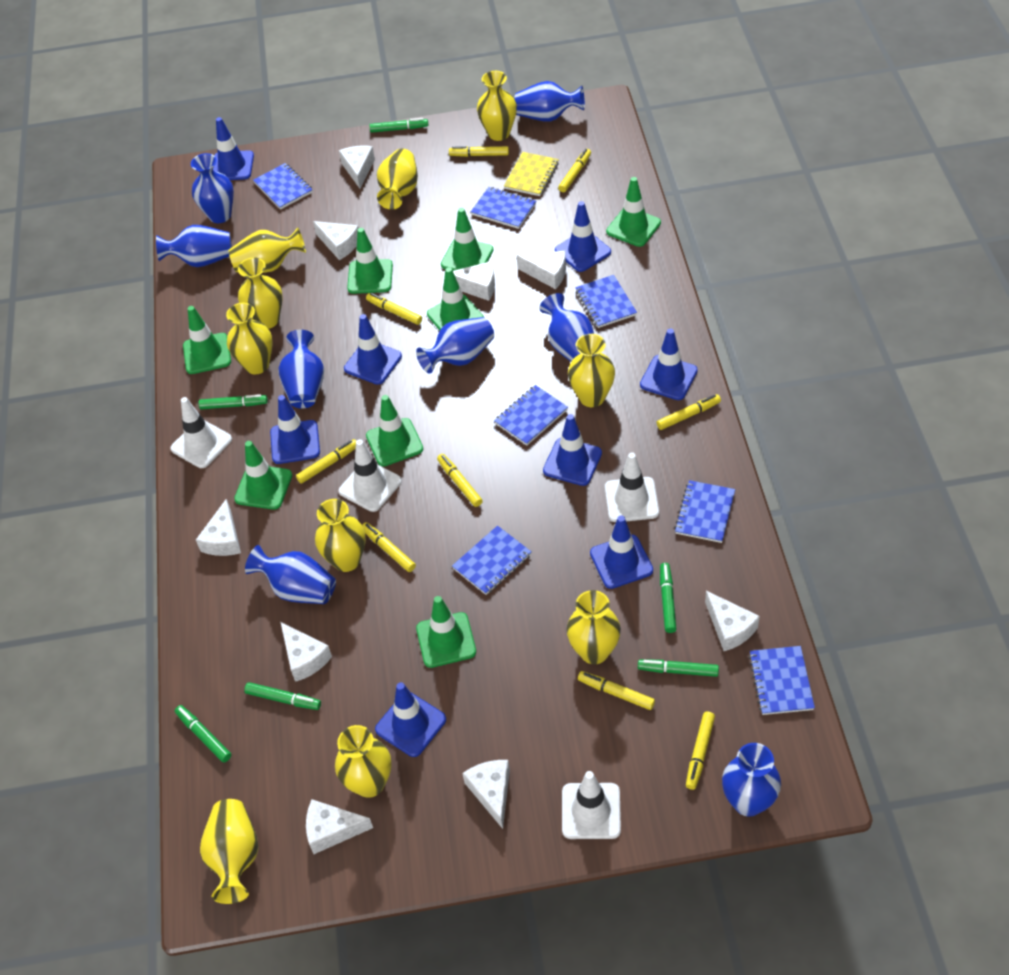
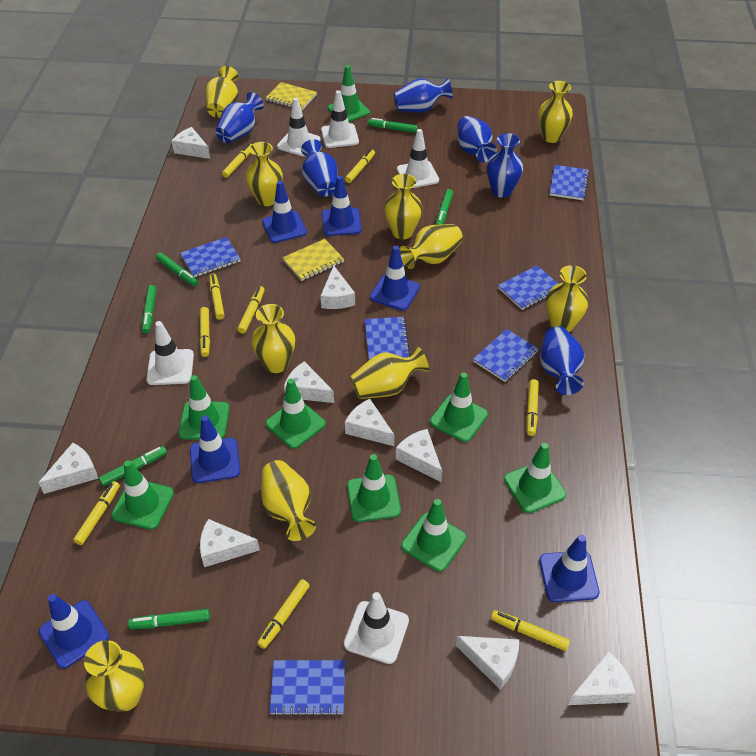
blue notebook: 7 -> 6
blue traffic cone: 8 -> 6
blue vase: 8 -> 6
white traffic cone: 4 -> 5
yellow notebook: 1 -> 2

